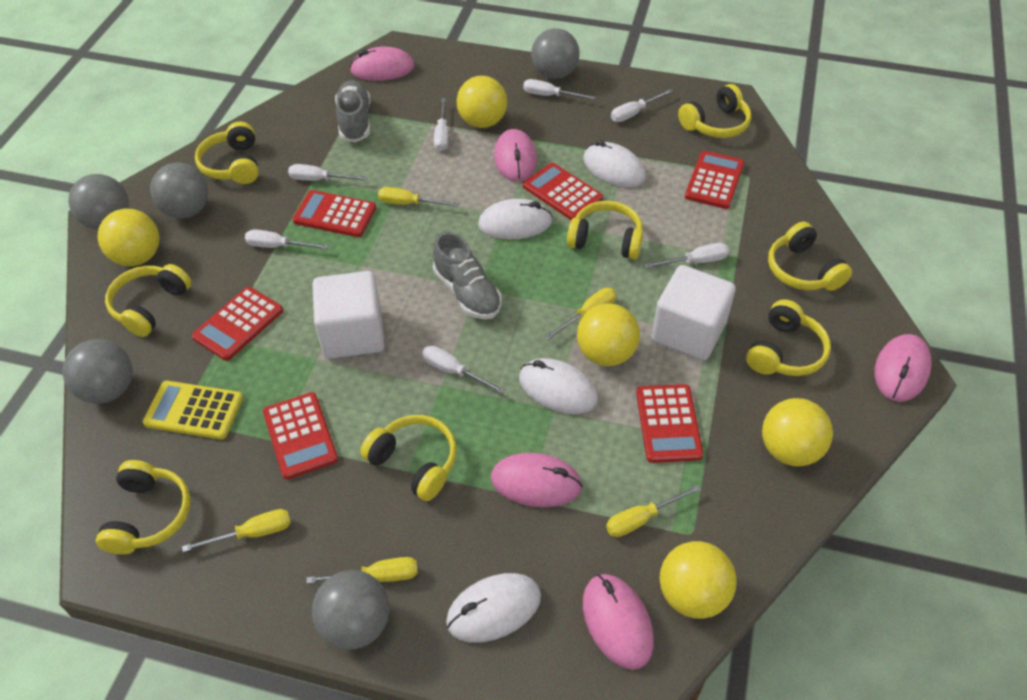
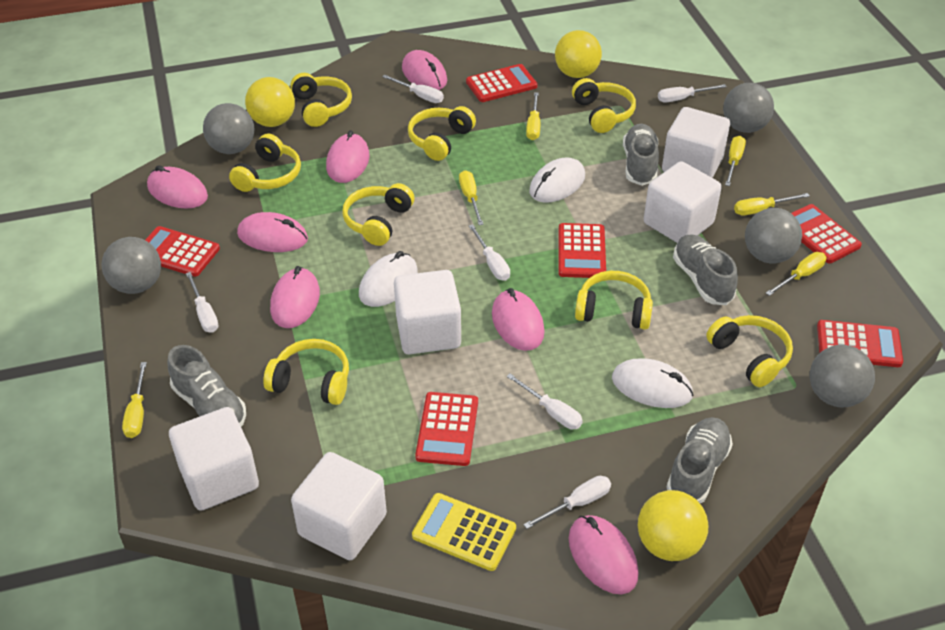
grey shoe: 2 -> 4
pink mouse: 5 -> 7
white cube: 2 -> 5
white mouse: 4 -> 3
white screwdriver: 7 -> 6
yellow ball: 5 -> 3
yellow screwdriver: 5 -> 6

